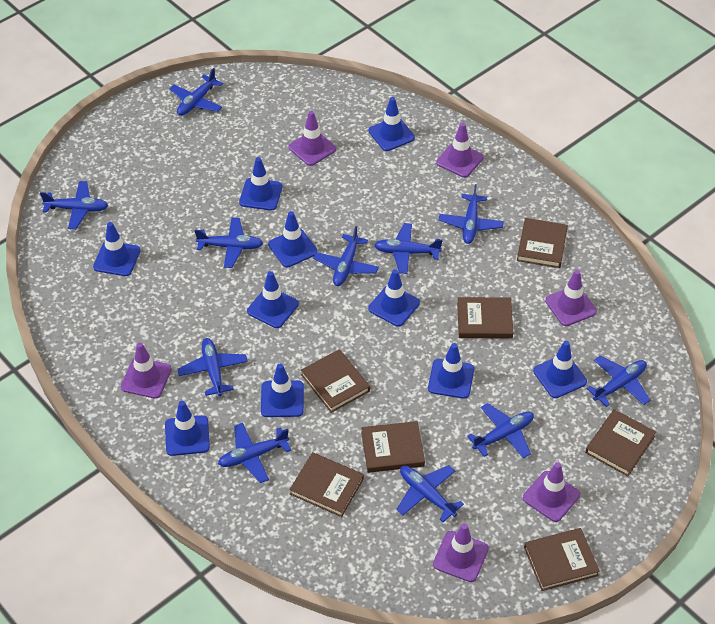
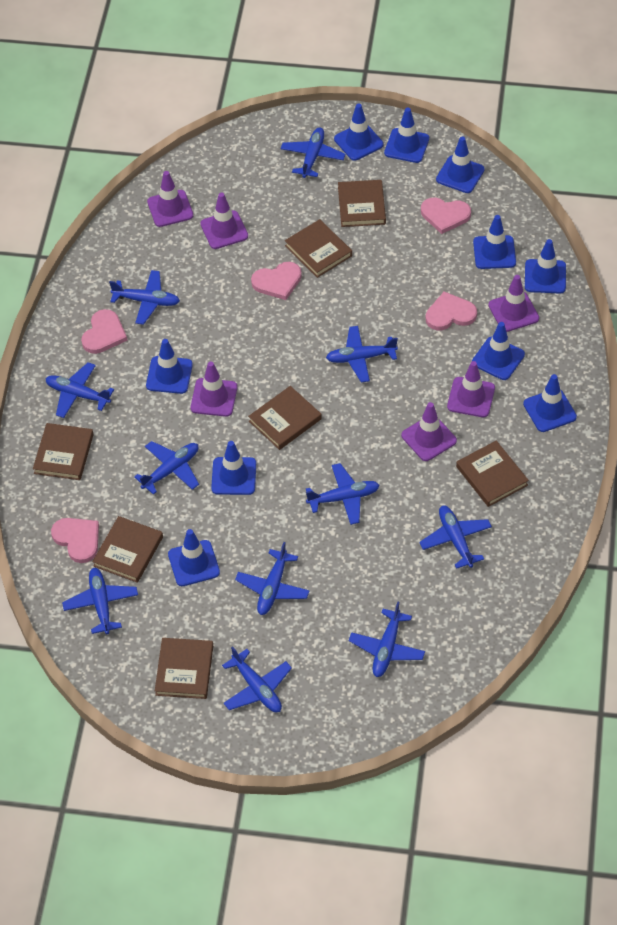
pink heart: 0 -> 5

